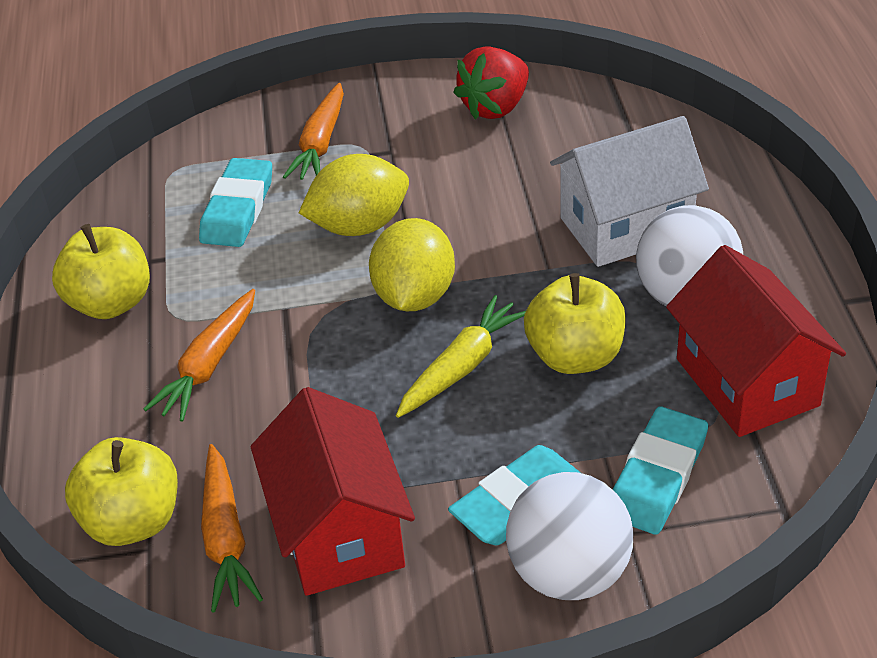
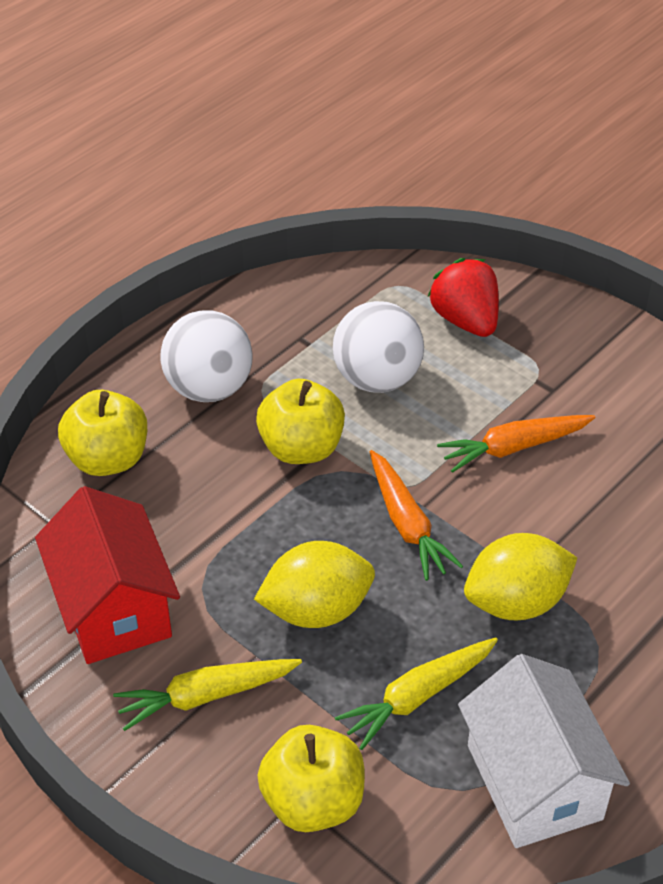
orange carrot: 3 -> 2
red house: 2 -> 1
turquoise eraser: 3 -> 0
yellow carrot: 1 -> 2

